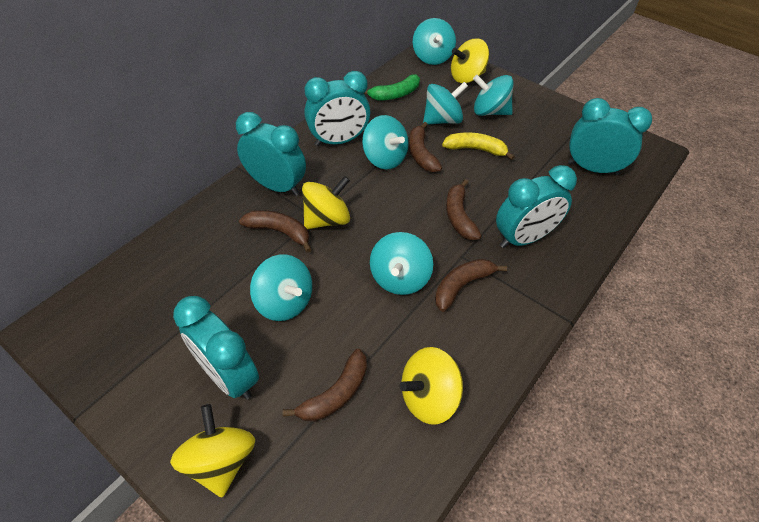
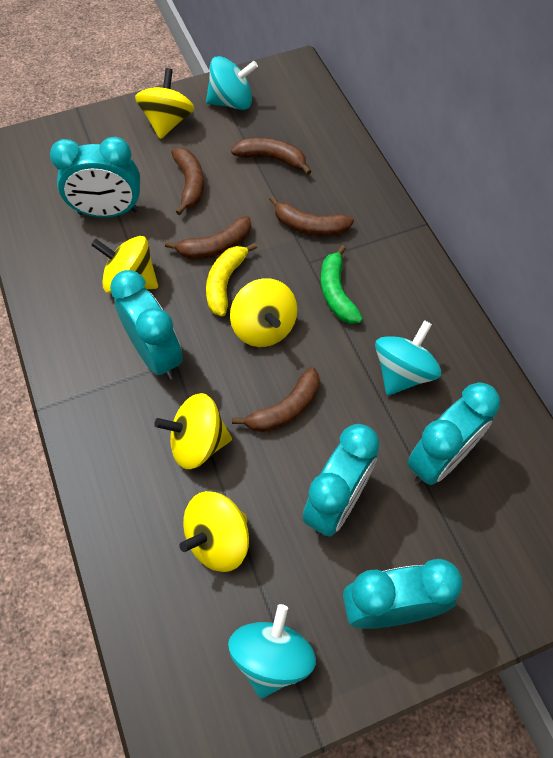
turquoise spinning top: 6 -> 3
yellow spinning top: 4 -> 5

